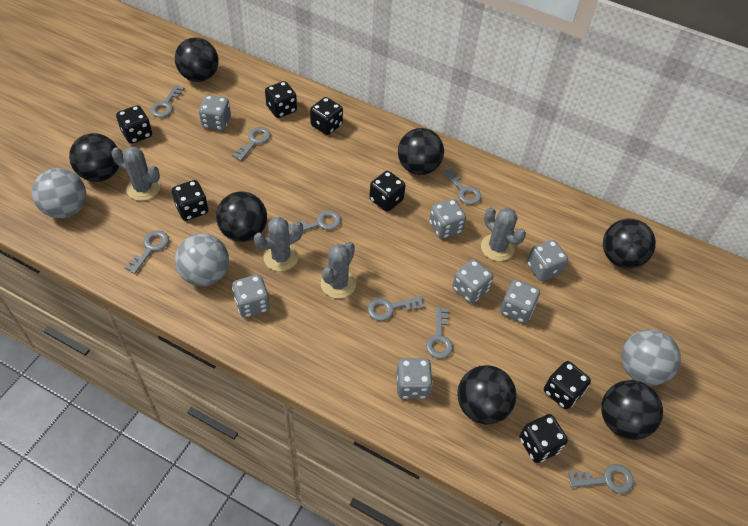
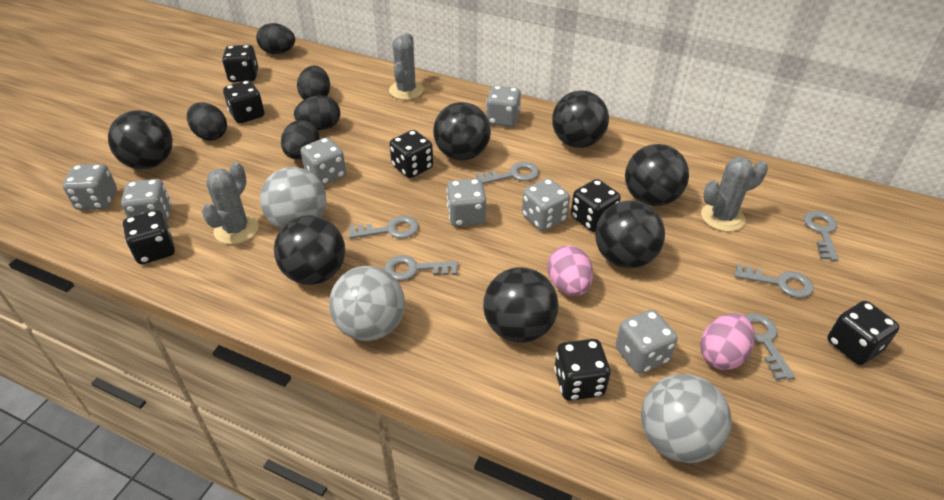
black egg: 0 -> 5
grey cactus: 4 -> 3
grey key: 8 -> 6
pink egg: 0 -> 2

